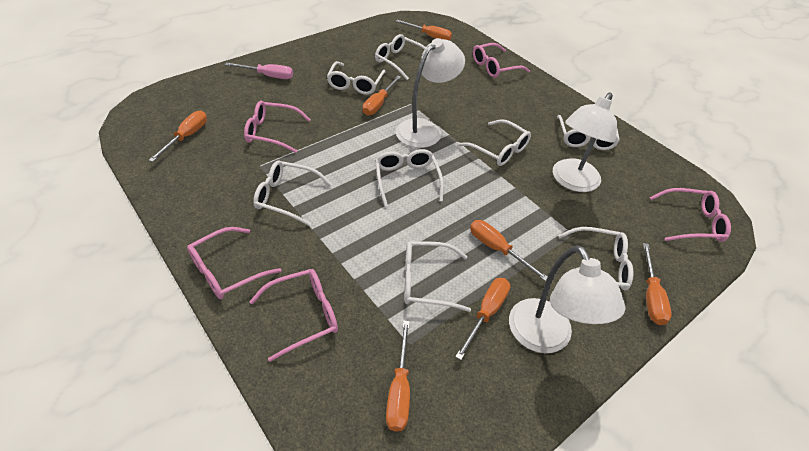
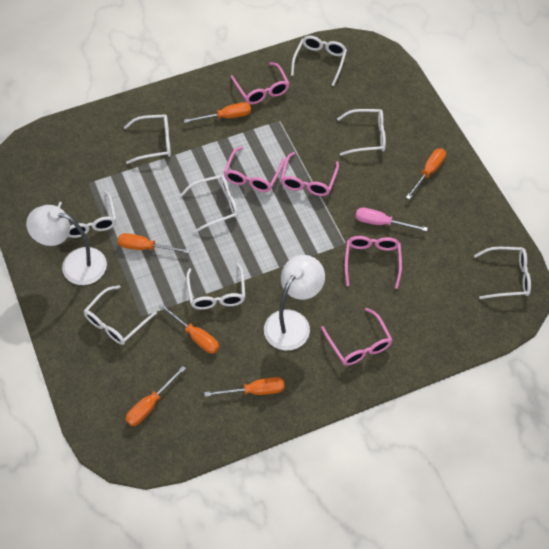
orange screwdriver: 7 -> 6
white lamp: 3 -> 2

